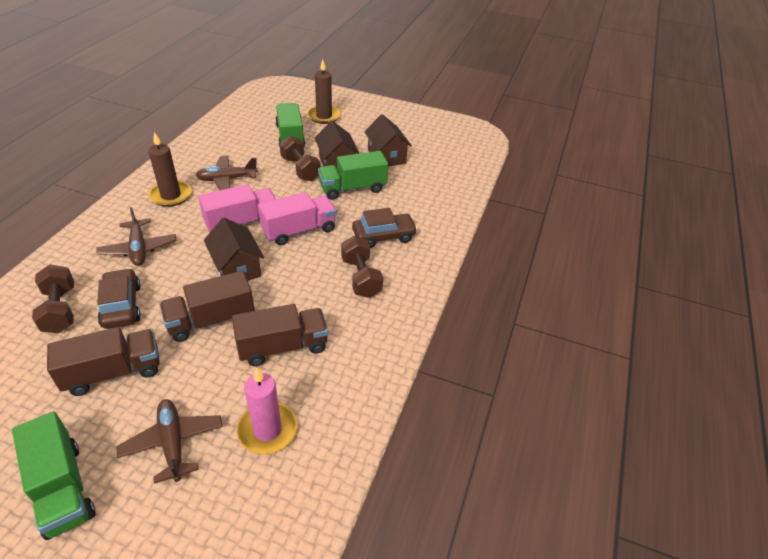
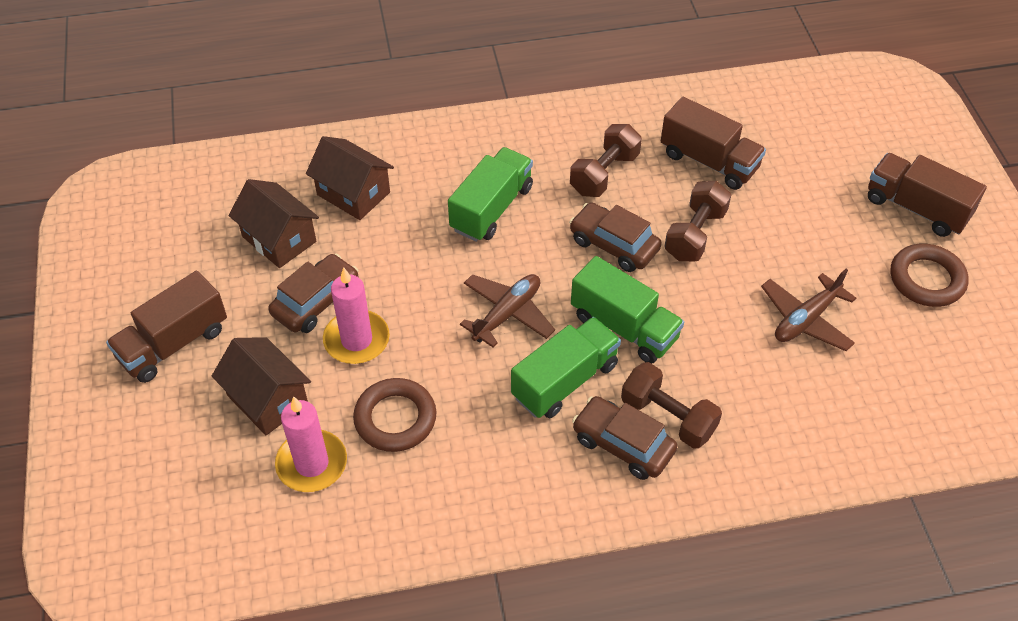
brown candle: 2 -> 0
brown car: 2 -> 3
brown plane: 3 -> 2
brown ring: 0 -> 2
pink candle: 1 -> 2
pink truck: 2 -> 0

